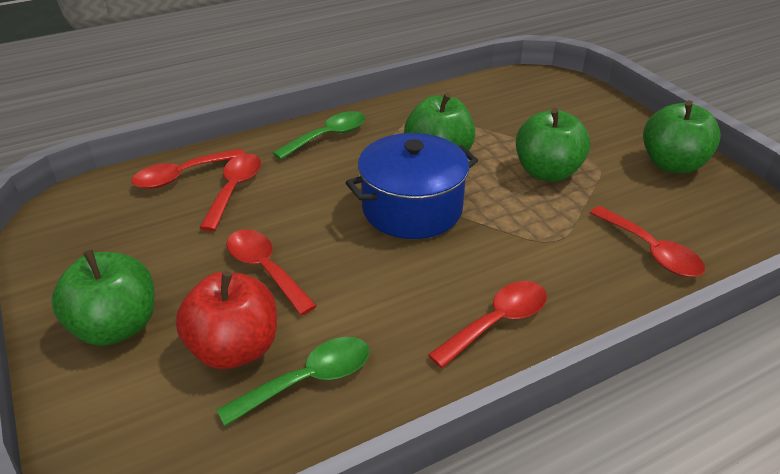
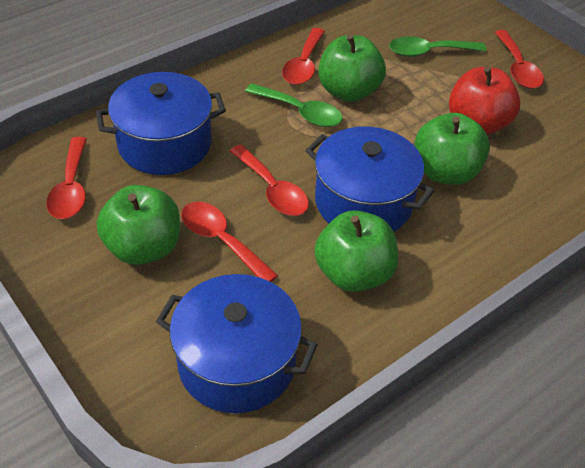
blue pot: 1 -> 3

